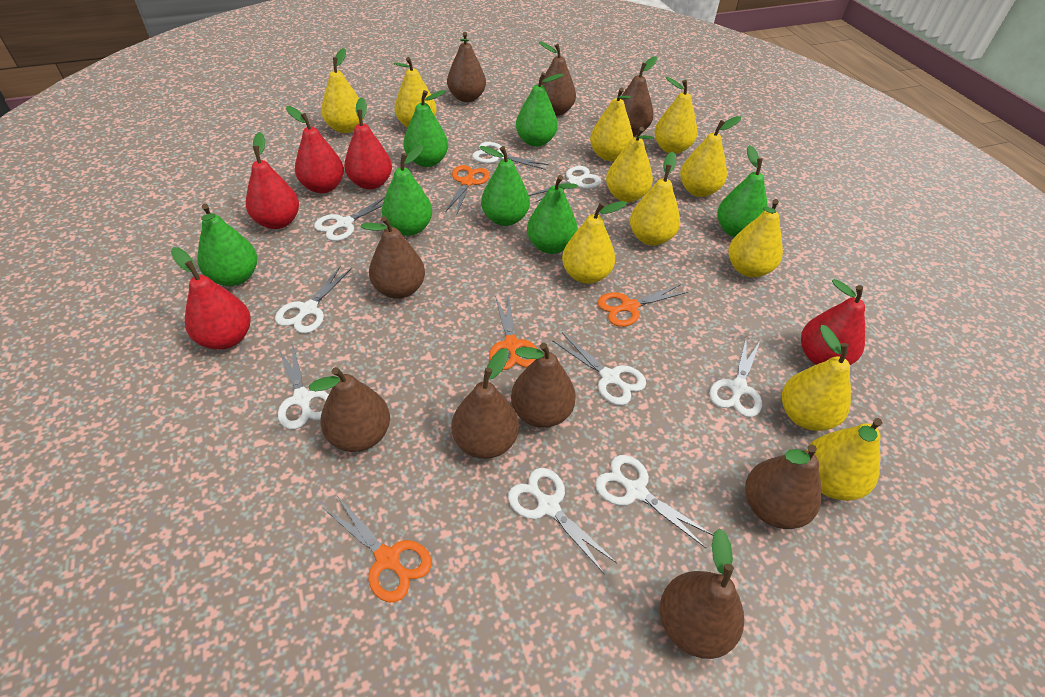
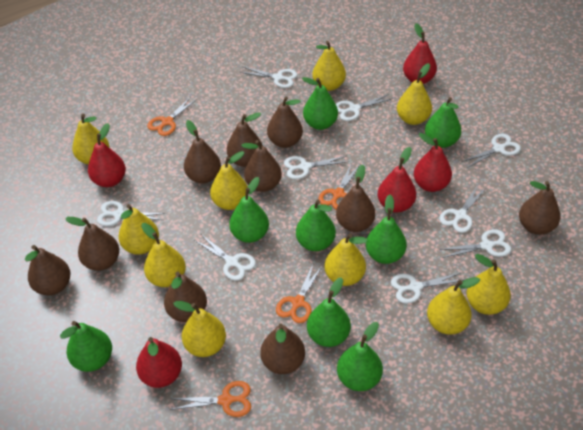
brown pear: 9 -> 10
green pear: 7 -> 8
yellow pear: 11 -> 10

